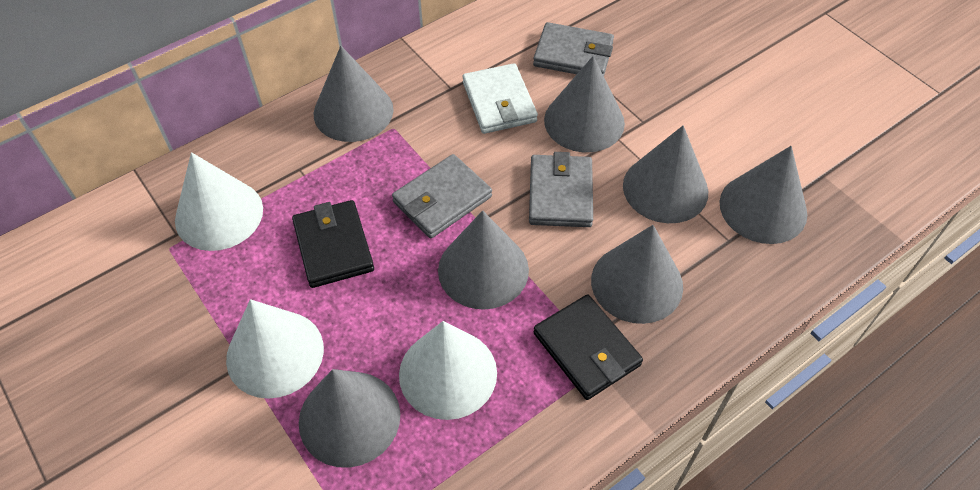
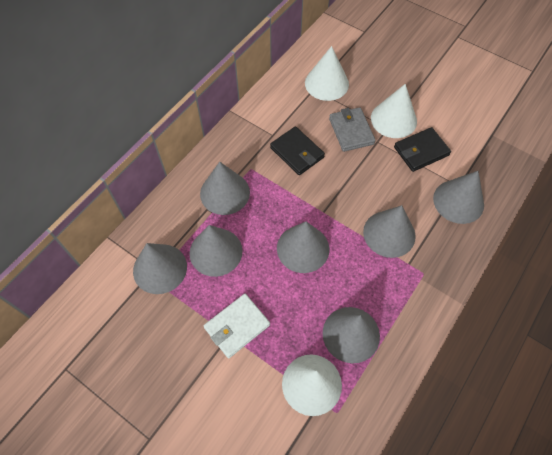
grey wallet: 3 -> 1

